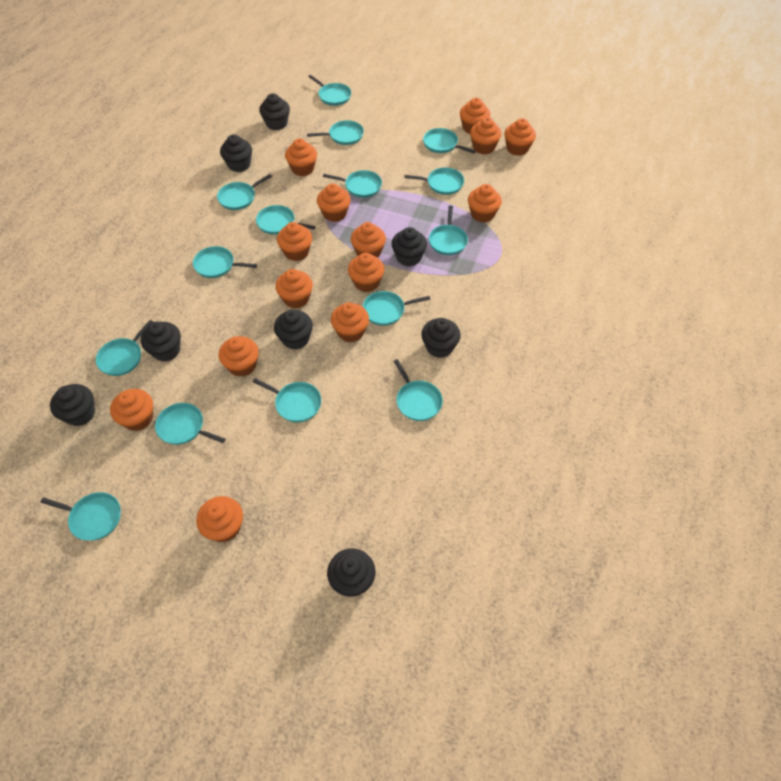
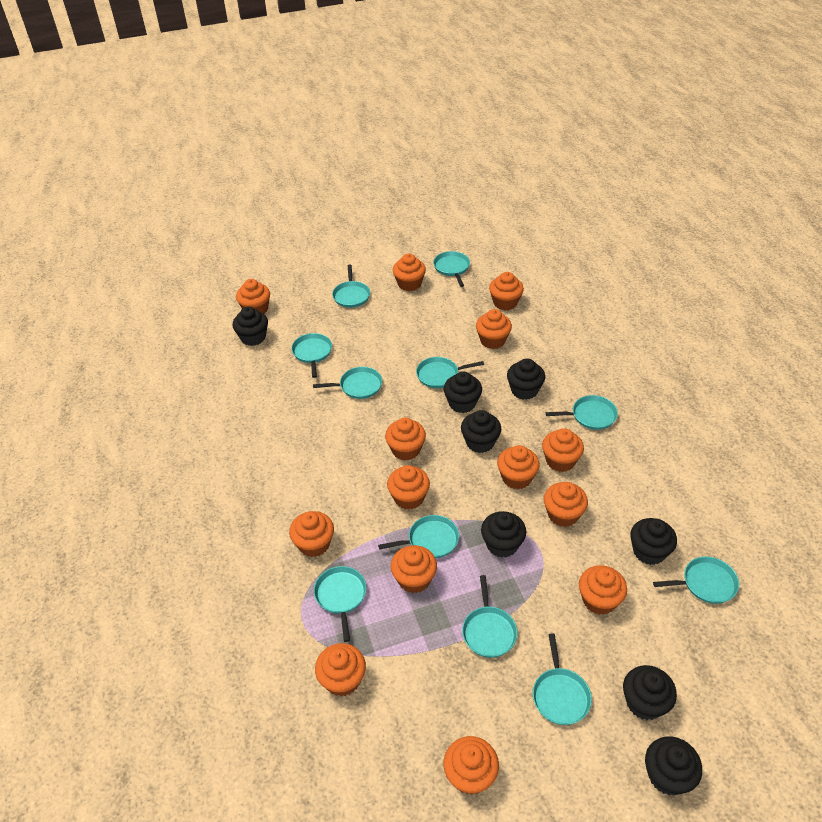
turquoise pan: 15 -> 11

